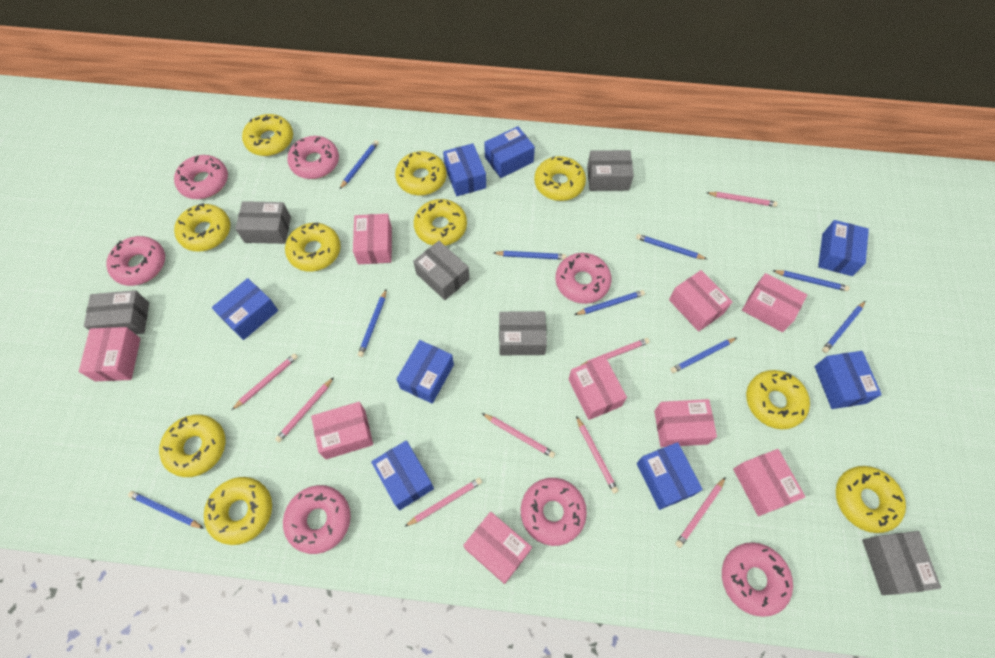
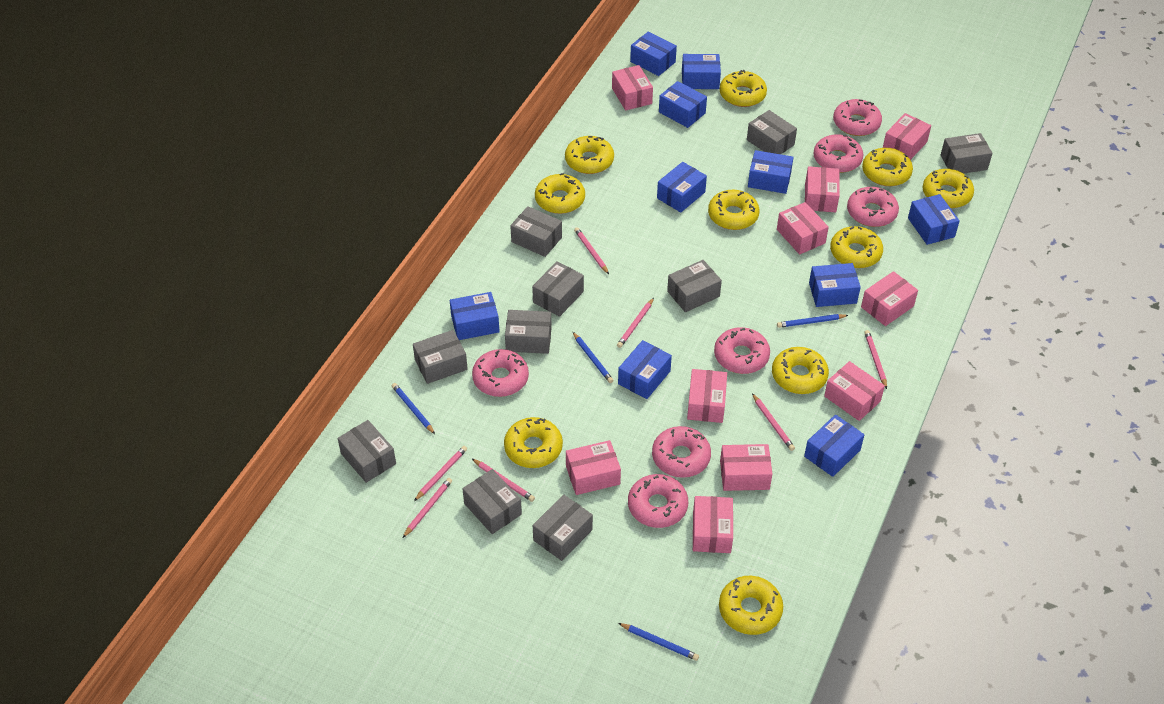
blue box: 8 -> 10
blue pencil: 9 -> 4
grey box: 6 -> 10
pink box: 9 -> 10
pink pencil: 8 -> 7

